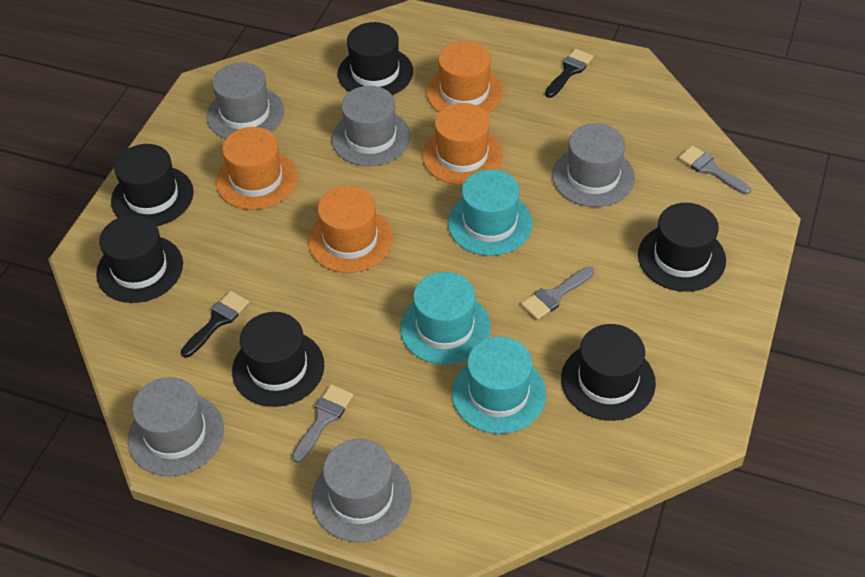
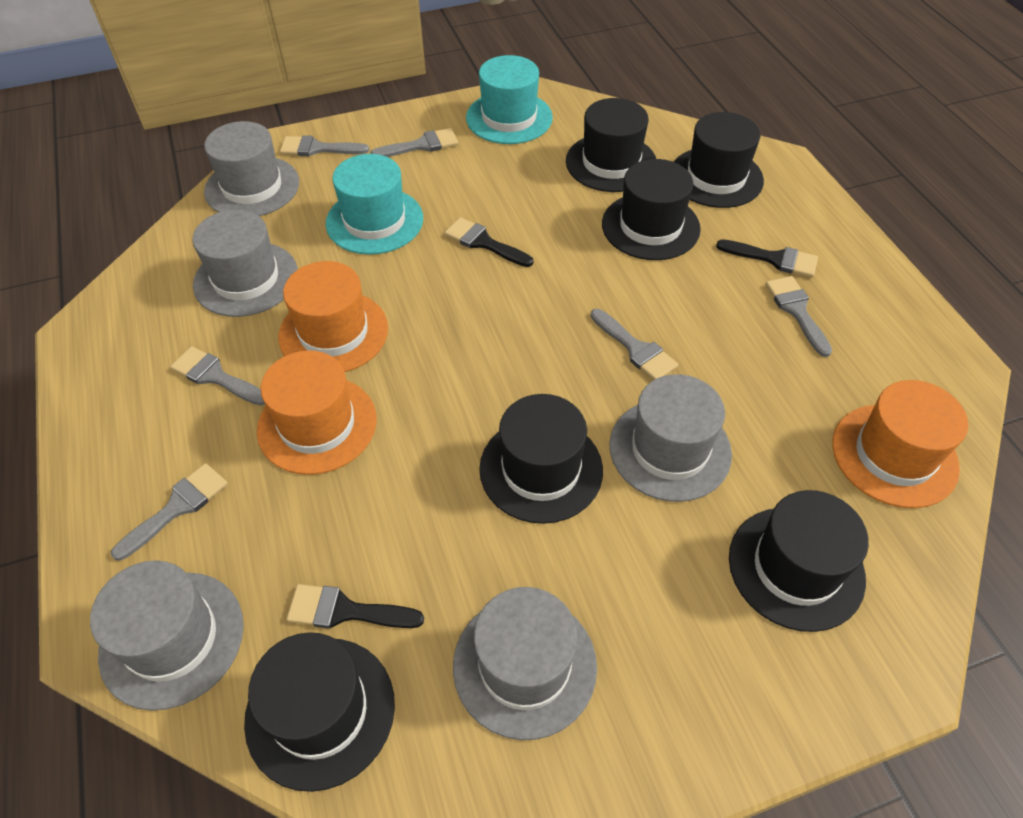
black brush: 2 -> 3
grey brush: 3 -> 6
orange hat: 4 -> 3
turquoise hat: 3 -> 2

